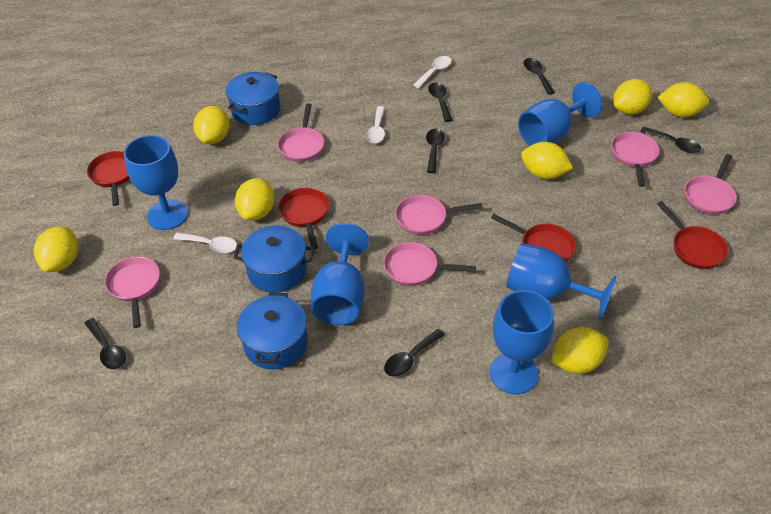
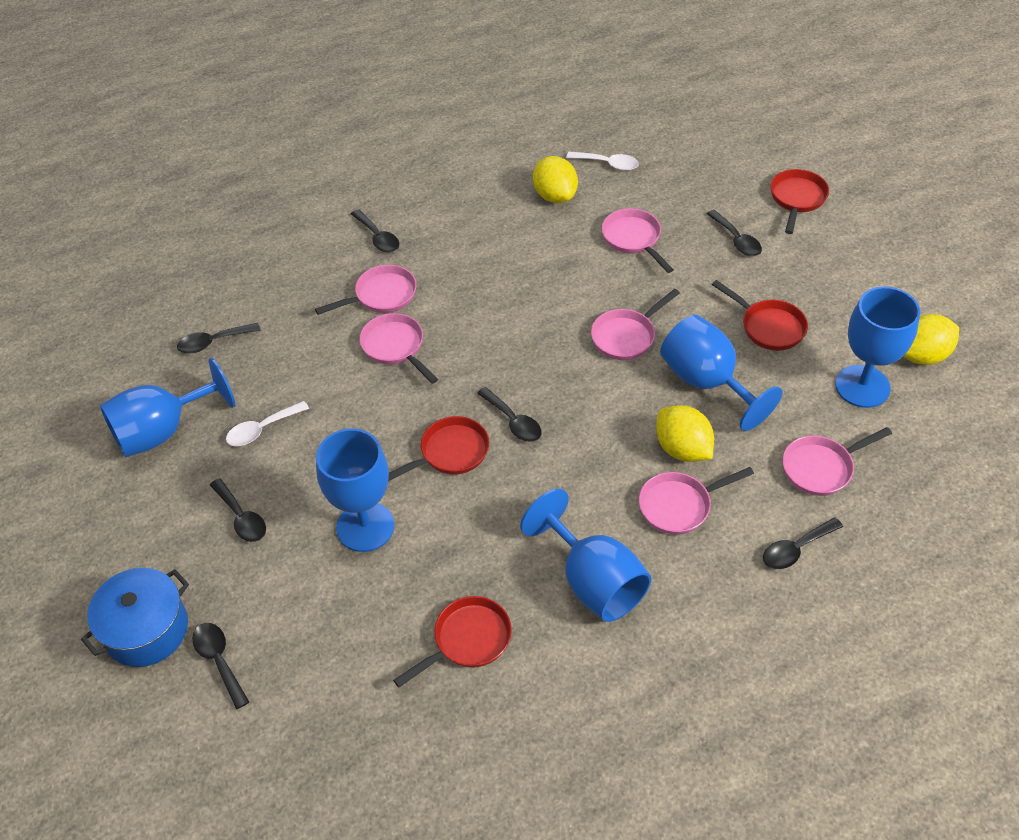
black spoon: 6 -> 7
blue pot: 3 -> 1
white spoon: 3 -> 2
yellow lemon: 7 -> 3

